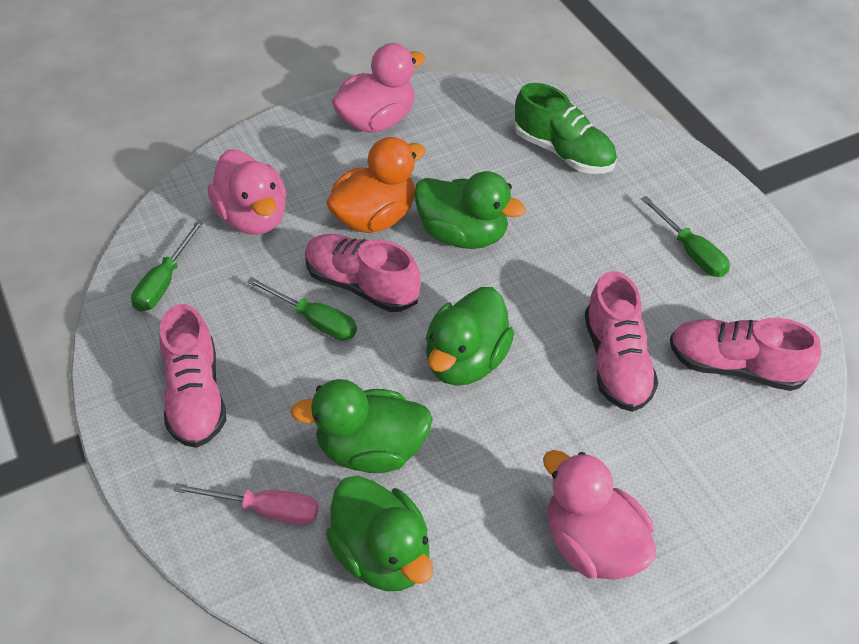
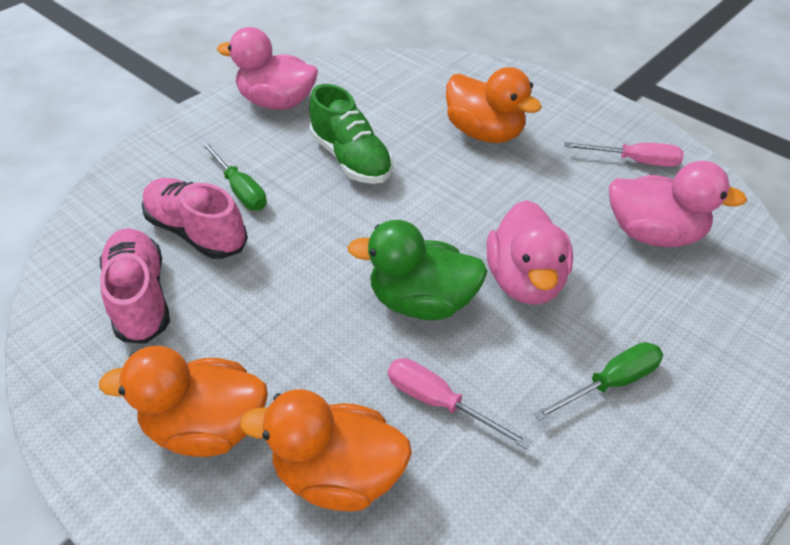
green duck: 4 -> 1
green screwdriver: 3 -> 2
orange duck: 1 -> 3
pink screwdriver: 1 -> 2
pink shoe: 4 -> 2

